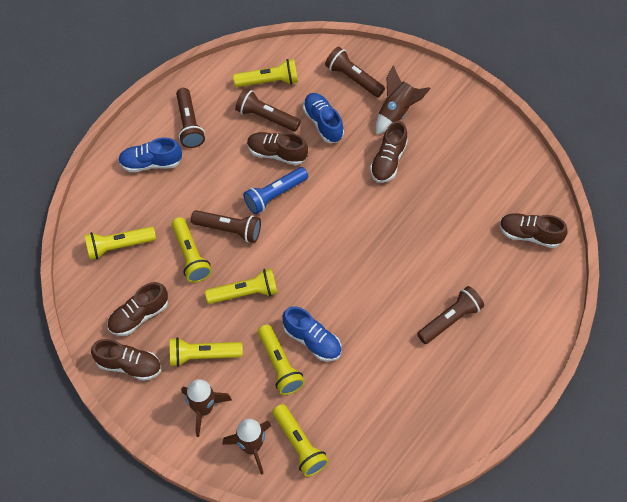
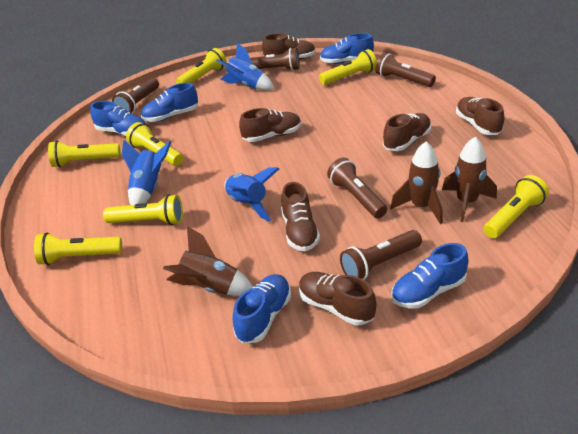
blue flashlight: 1 -> 0
blue rocket: 0 -> 3
blue shoe: 3 -> 5
brown shoe: 5 -> 6

